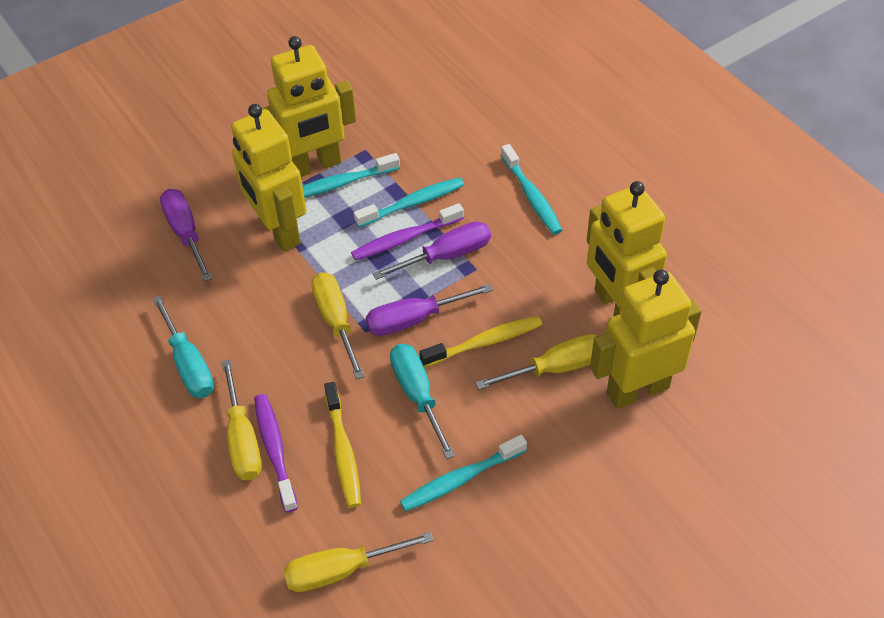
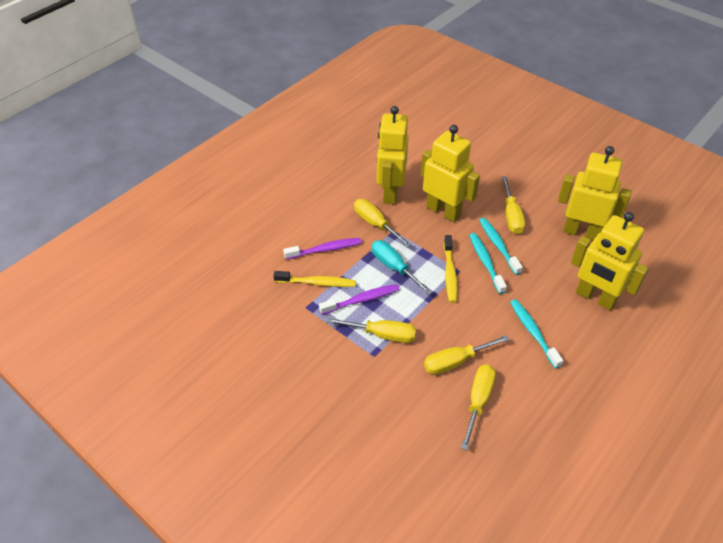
purple screwdriver: 3 -> 0
turquoise screwdriver: 2 -> 1
turquoise toothbrush: 4 -> 3
yellow screwdriver: 4 -> 5

